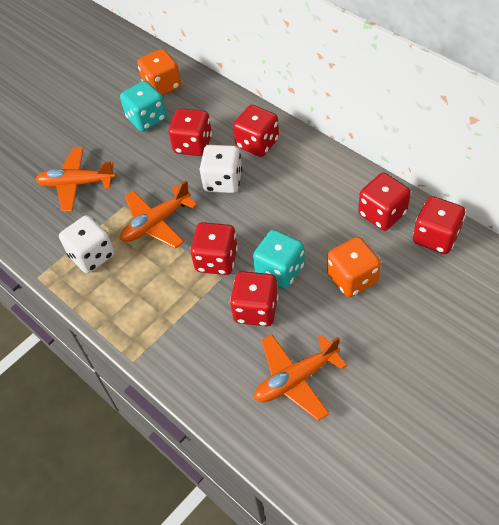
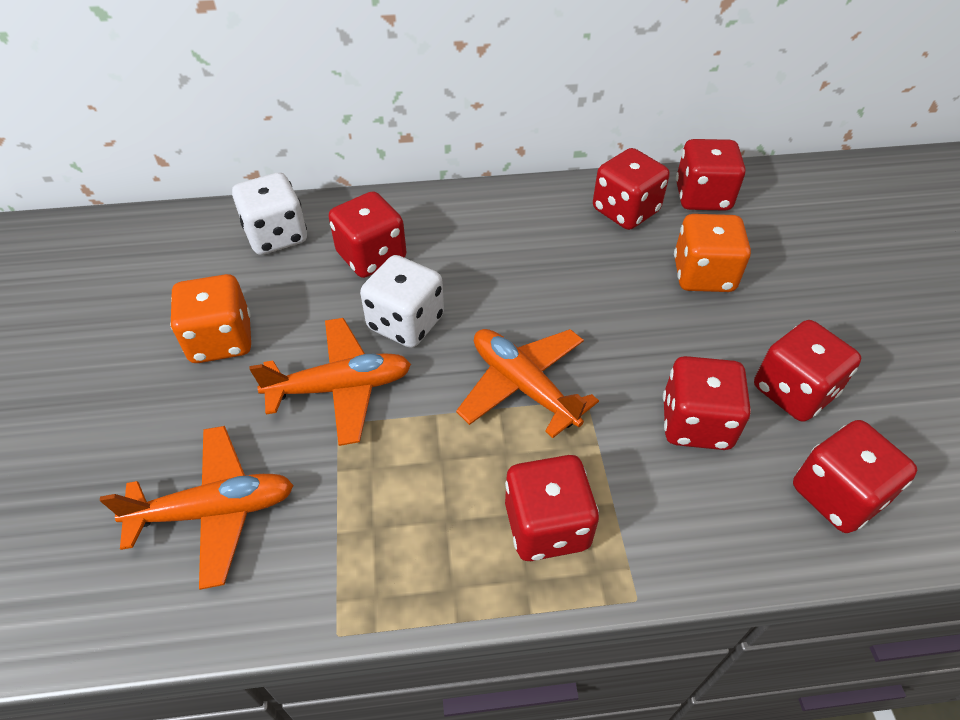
red dice: 6 -> 7
turquoise dice: 2 -> 0

